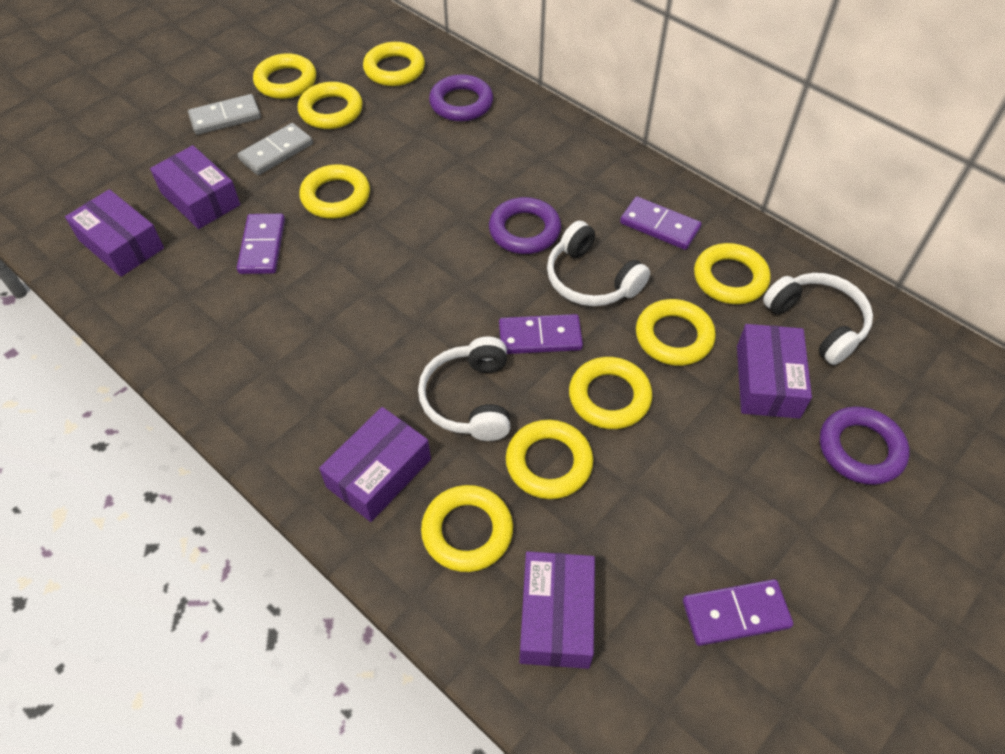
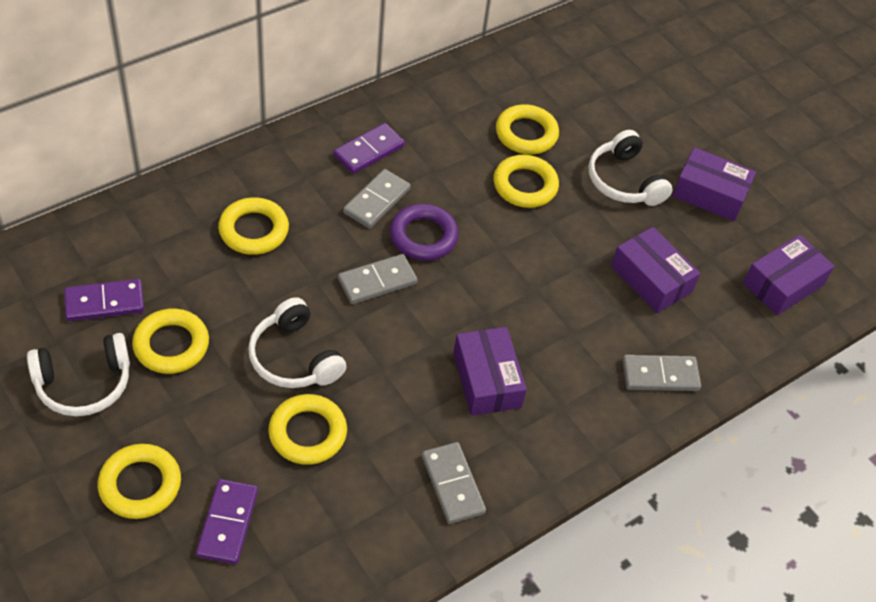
grey domino: 2 -> 4
purple box: 5 -> 4
purple domino: 4 -> 3
purple ring: 3 -> 1
yellow ring: 9 -> 6

